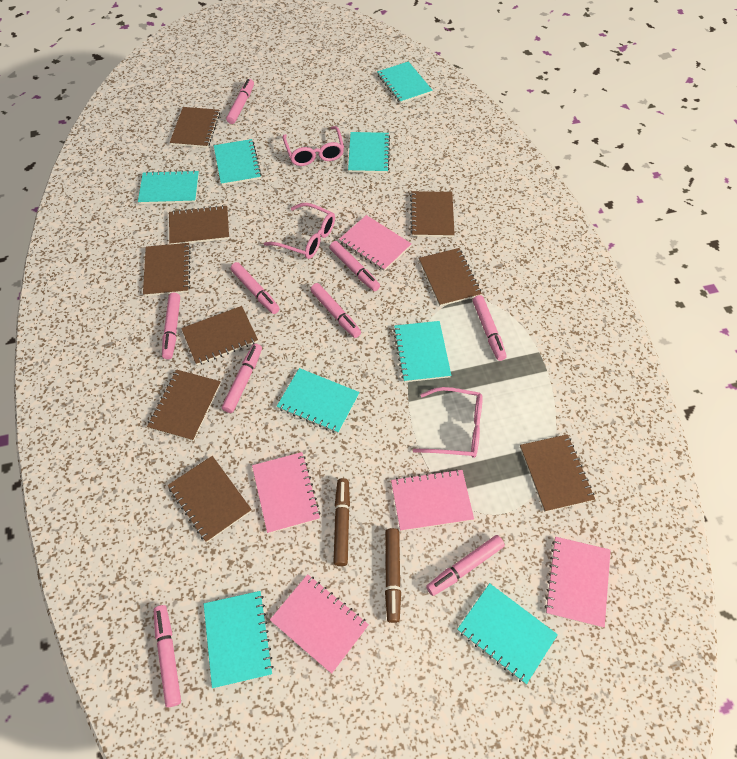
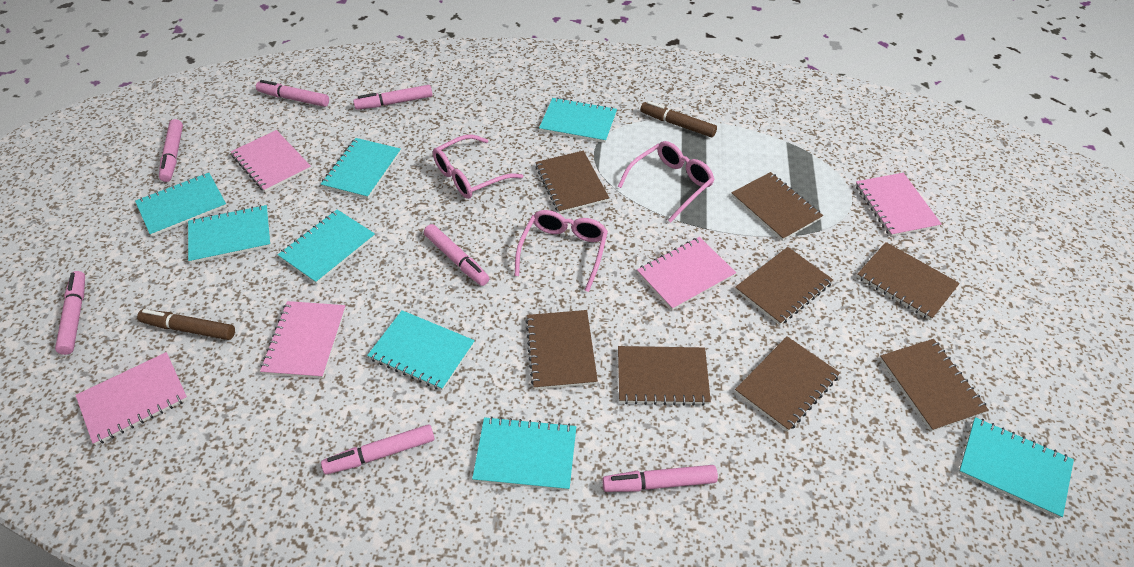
brown notebook: 9 -> 8
pink marker: 9 -> 7

